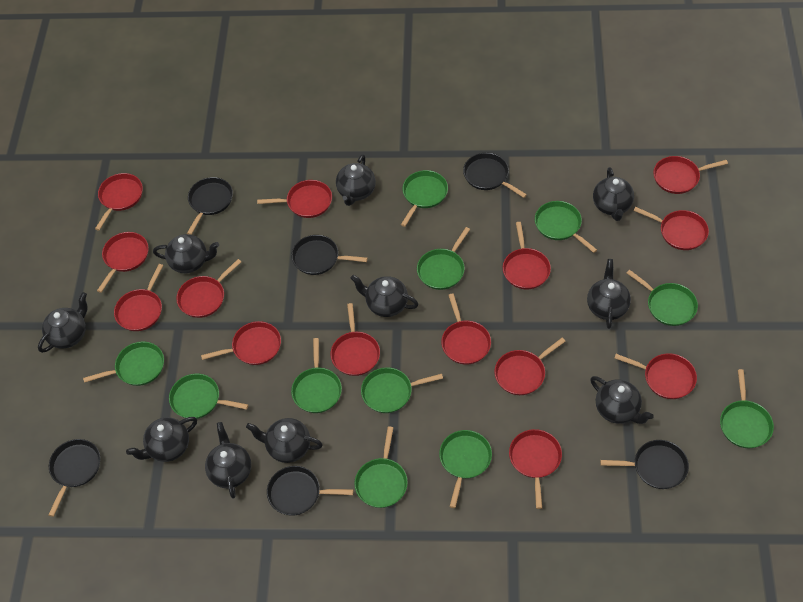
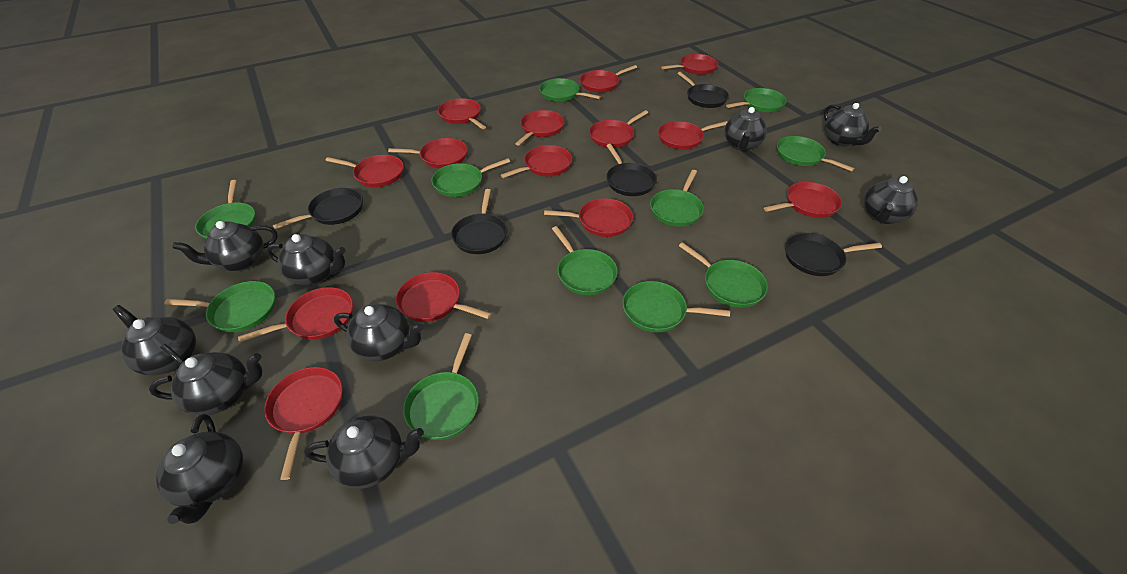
black pan: 6 -> 5

